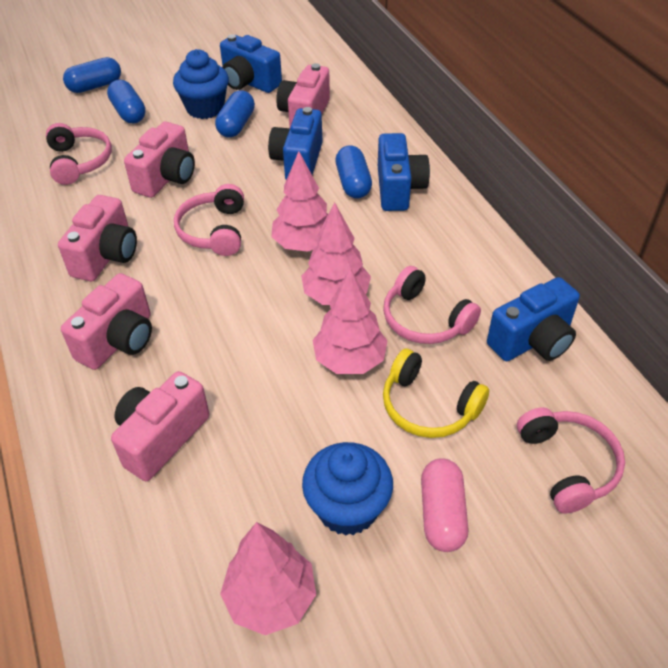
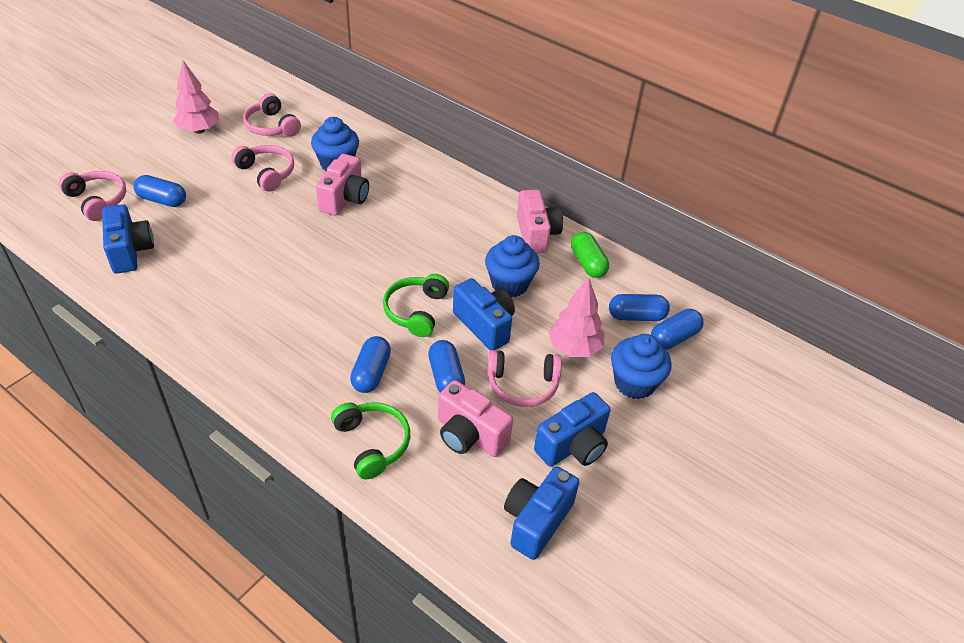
blue capsule: 4 -> 5
blue cupcake: 2 -> 3
green capsule: 0 -> 1
green headphones: 0 -> 2
pink camera: 5 -> 3
pink capsule: 1 -> 0
pink tree: 4 -> 2
yellow headphones: 1 -> 0

